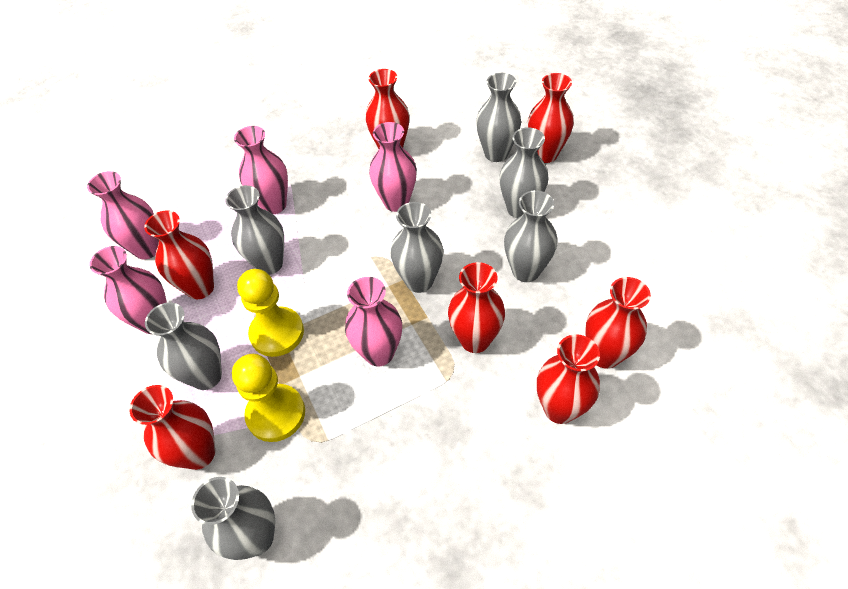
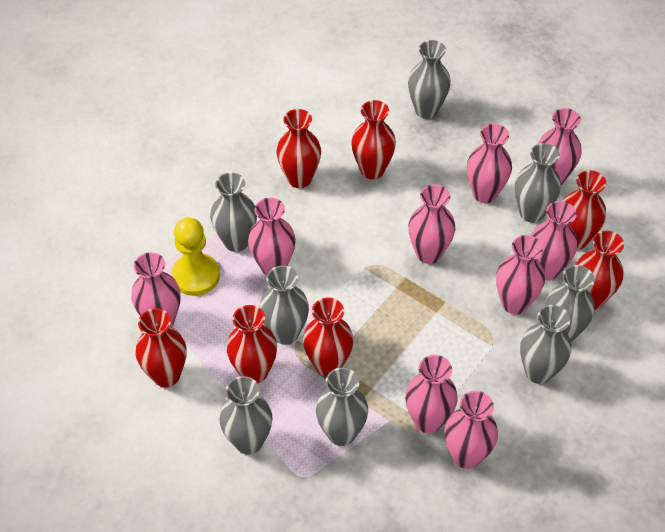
grey vase: 7 -> 8
pink vase: 5 -> 9
yellow pawn: 2 -> 1

